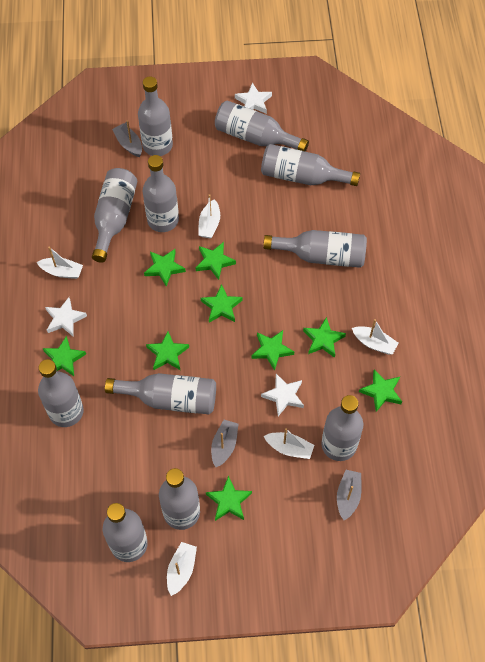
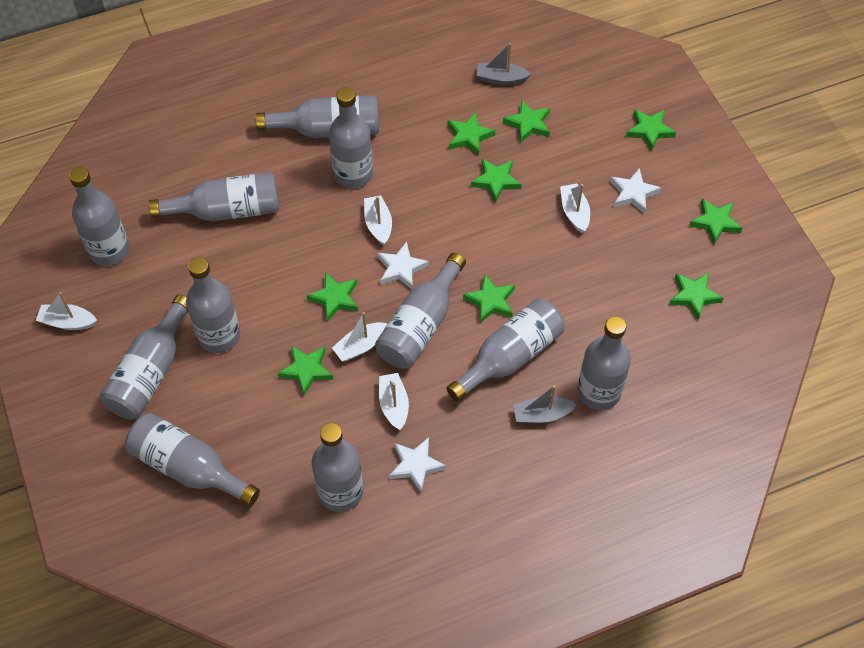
grey boat: 3 -> 2

